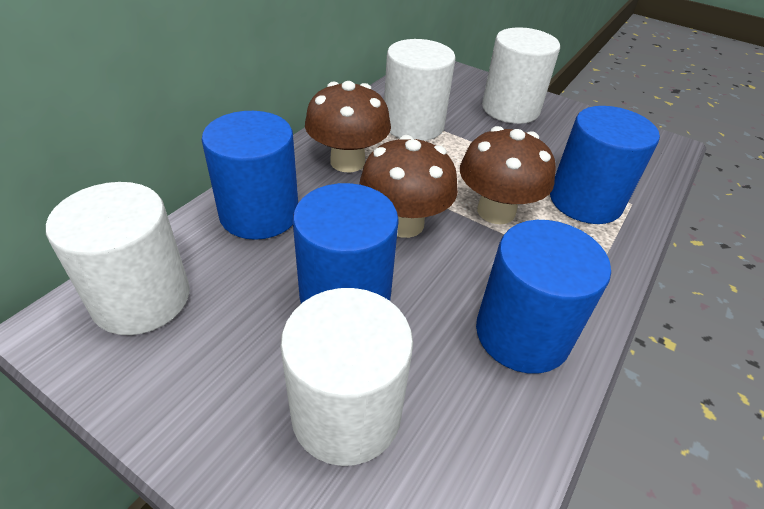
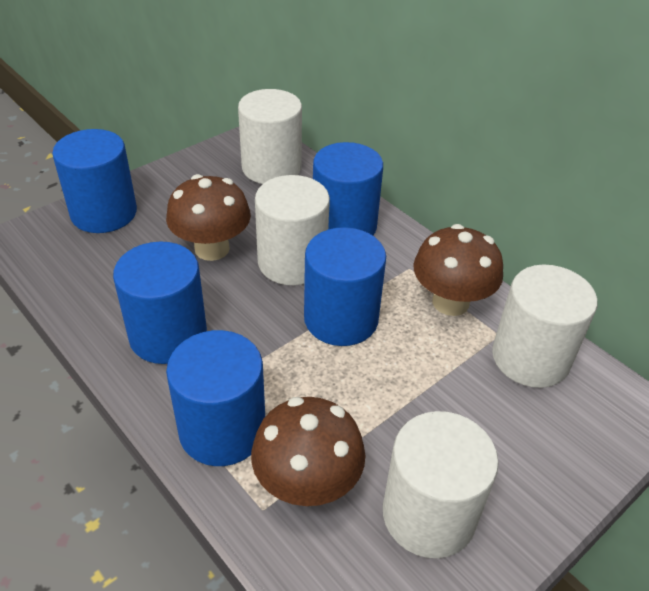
blue cylinder: 4 -> 5

